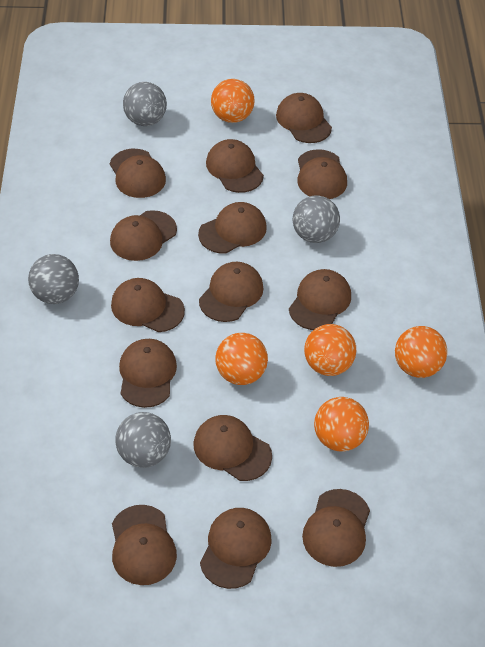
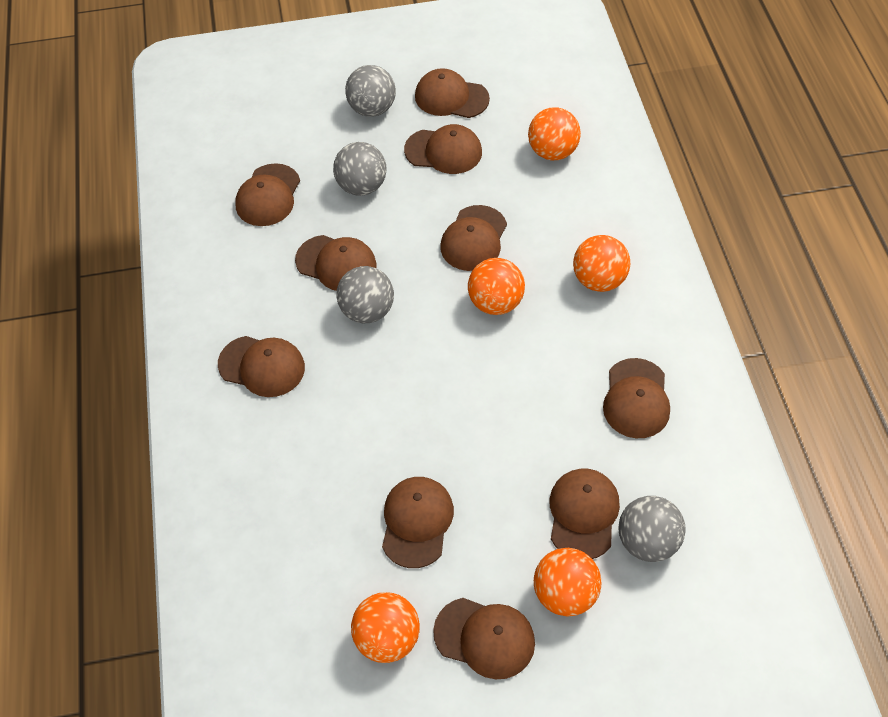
brown cap: 14 -> 10

